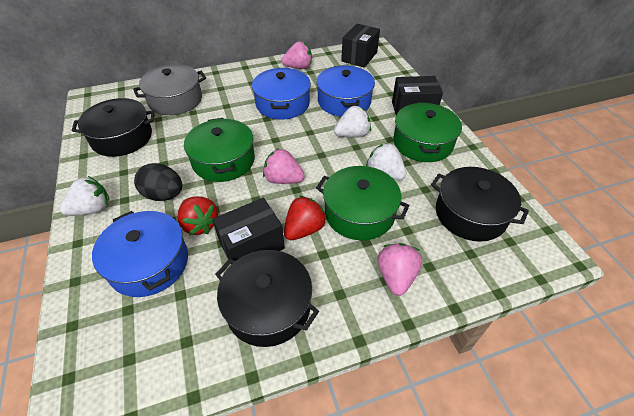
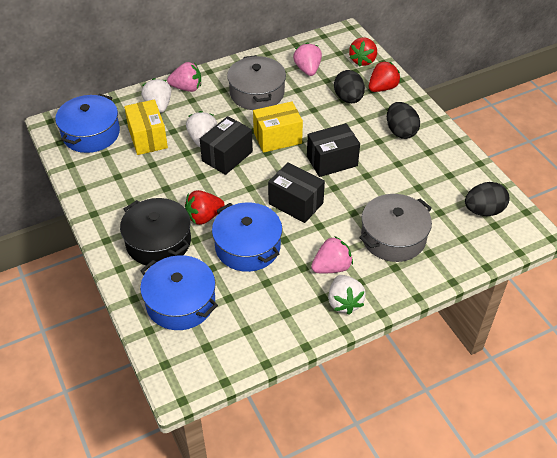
black egg: 1 -> 3
black pot: 3 -> 1
green pot: 3 -> 0
grey pot: 1 -> 2
red strawberry: 2 -> 3
yellow box: 0 -> 2

